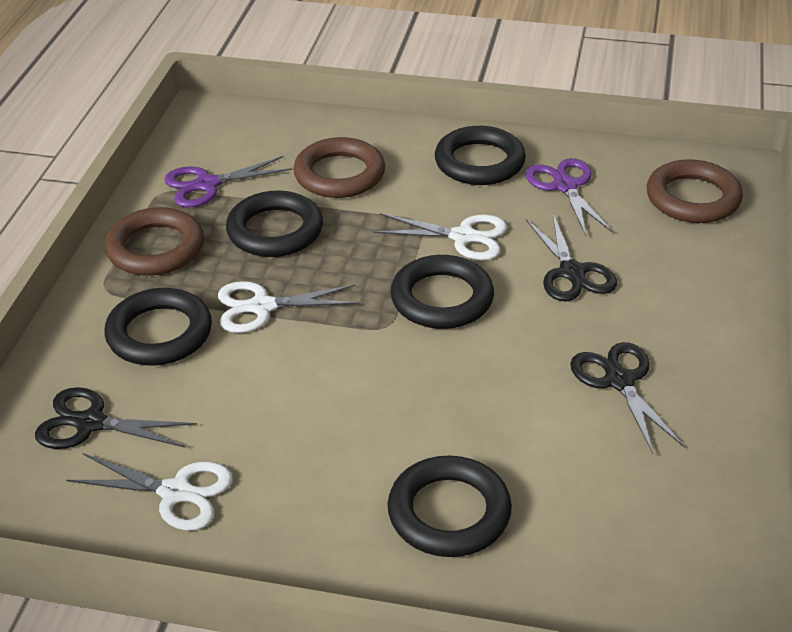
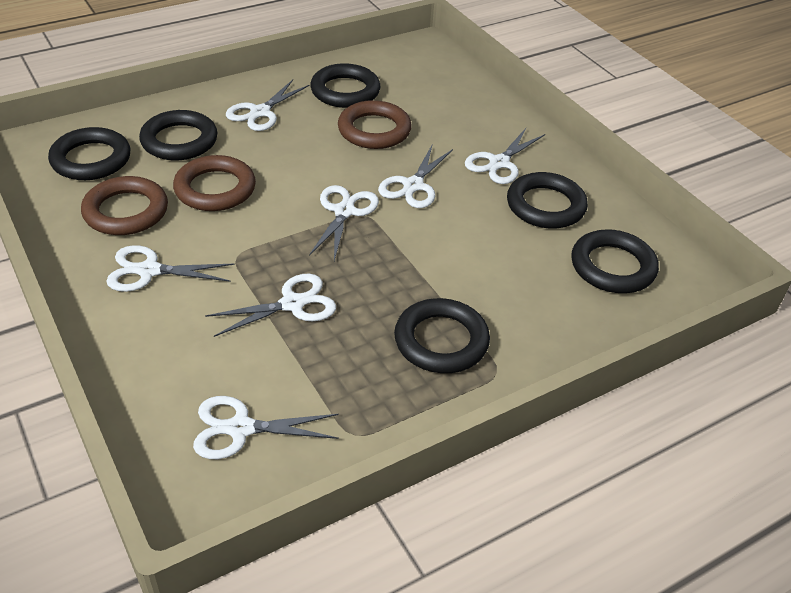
black ring: 5 -> 6
black scissors: 3 -> 0
purple scissors: 2 -> 0
white scissors: 3 -> 7

